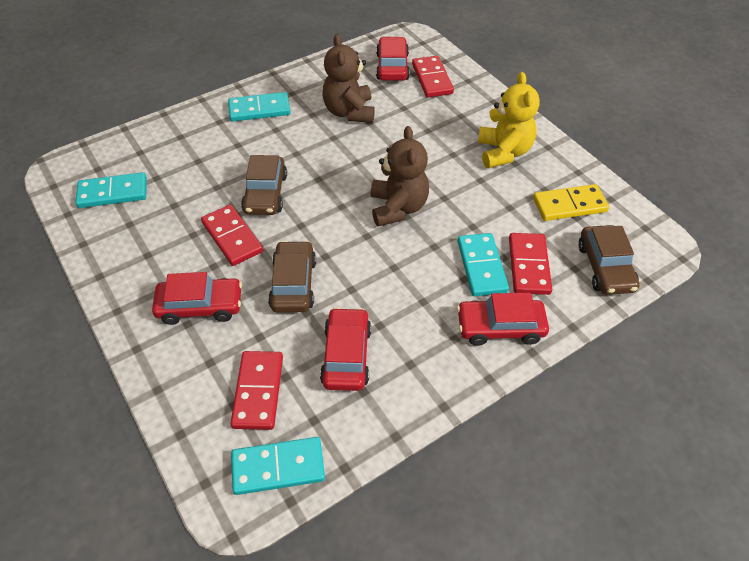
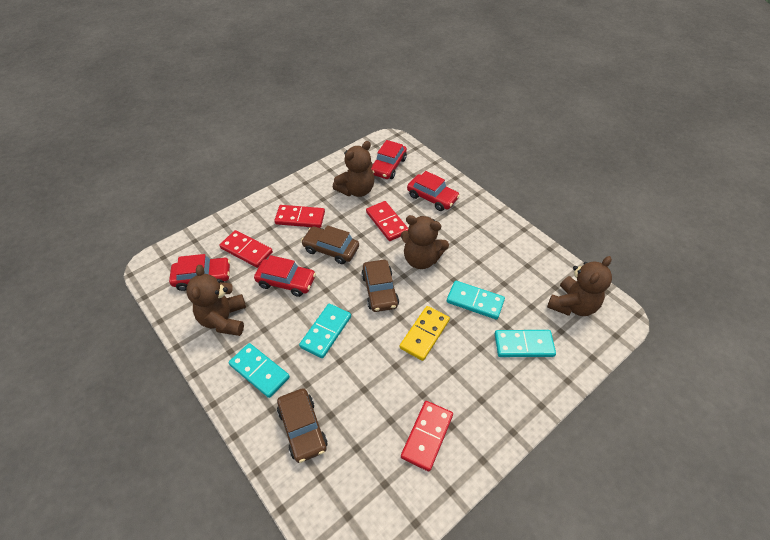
brown teddy bear: 2 -> 4
yellow teddy bear: 1 -> 0

